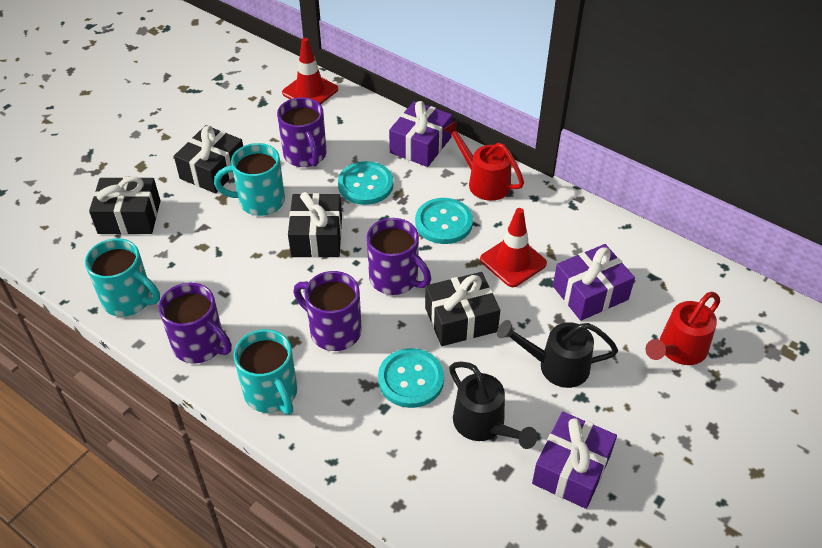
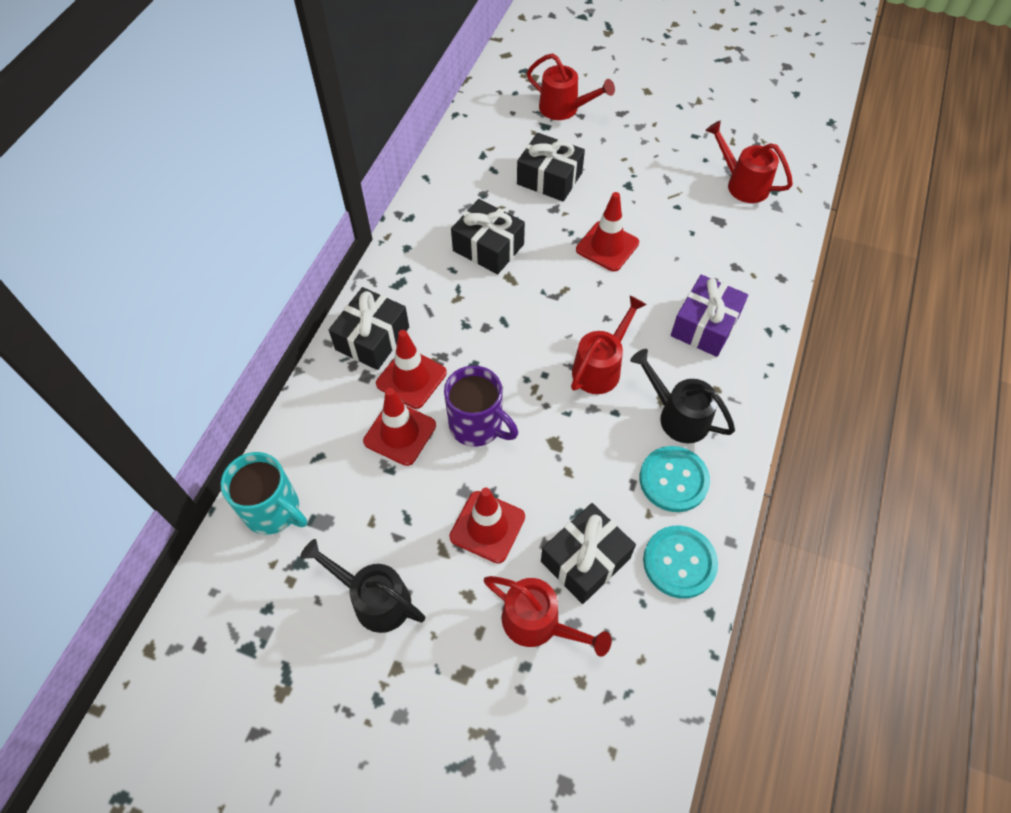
purple gift: 3 -> 1
purple mug: 4 -> 1
red traffic cone: 2 -> 4
red watering can: 2 -> 4
turquoise button: 3 -> 2
turquoise mug: 3 -> 1

